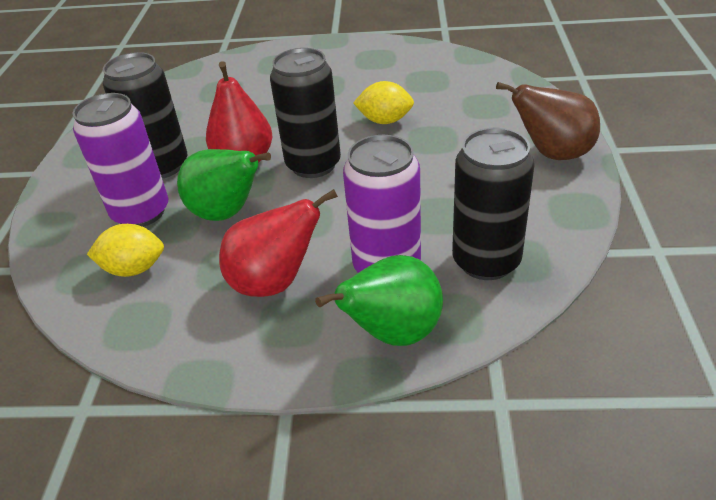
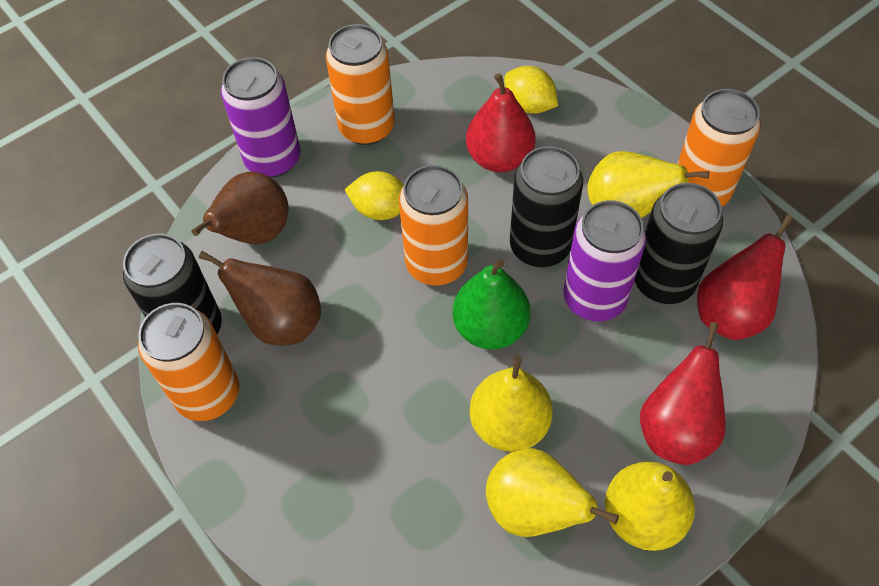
brown pear: 1 -> 2
green pear: 2 -> 1
orange can: 0 -> 4
red pear: 2 -> 3
yellow pear: 0 -> 4

